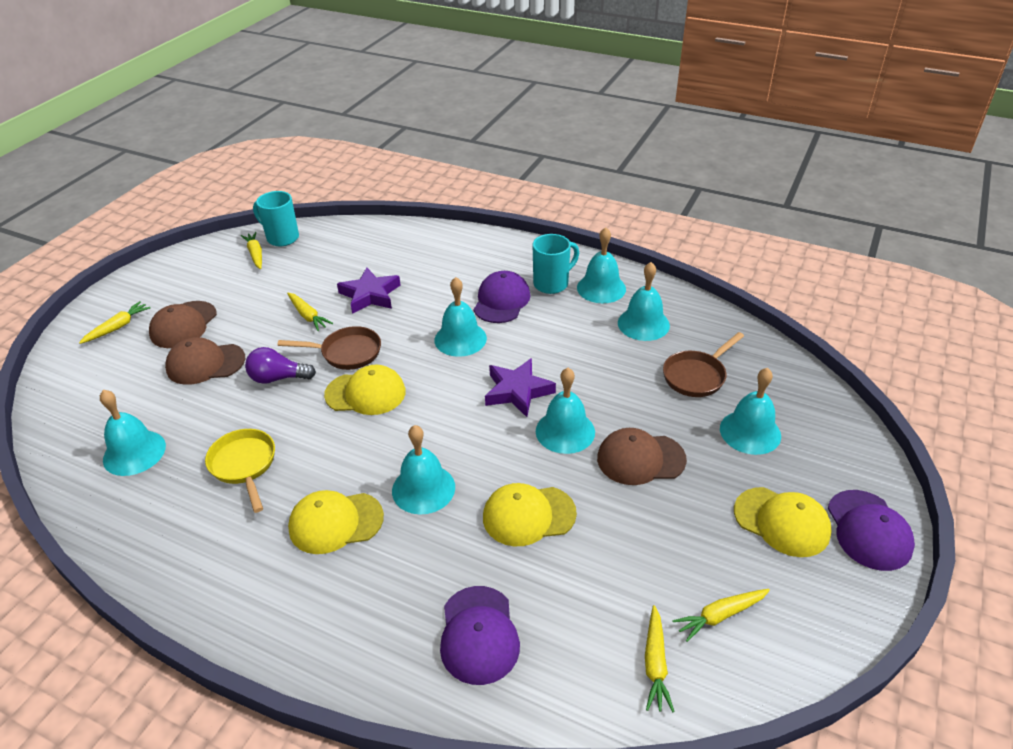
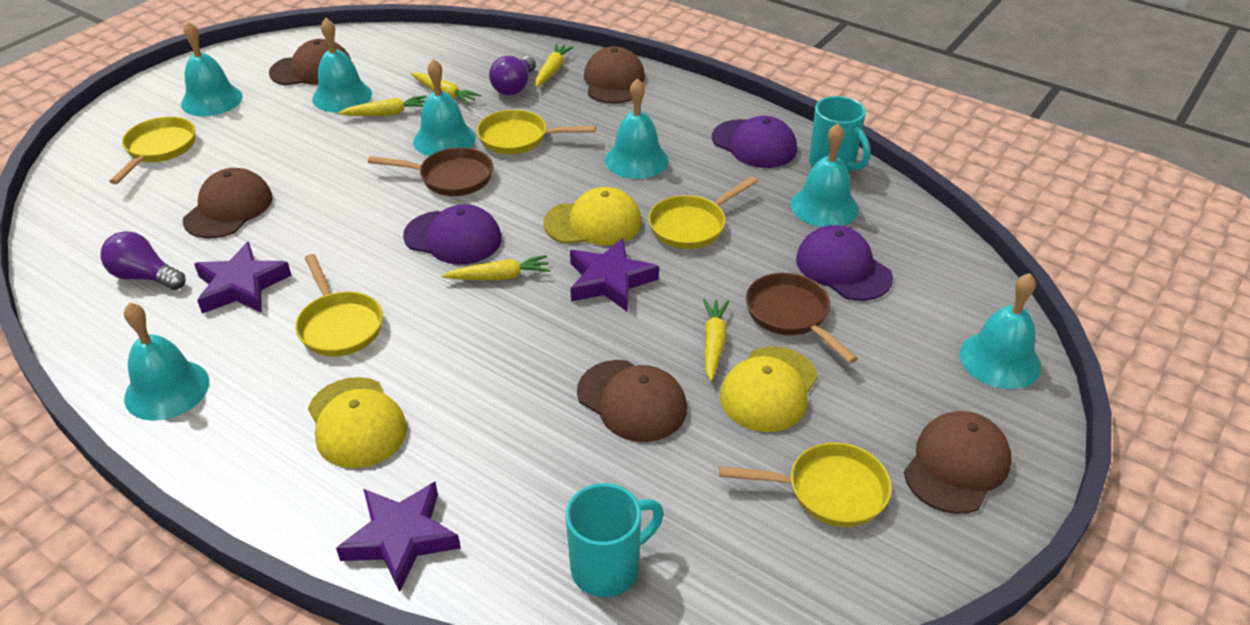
brown cap: 3 -> 5
purple light bulb: 1 -> 2
purple star: 2 -> 3
yellow cap: 4 -> 3
yellow pan: 1 -> 5

